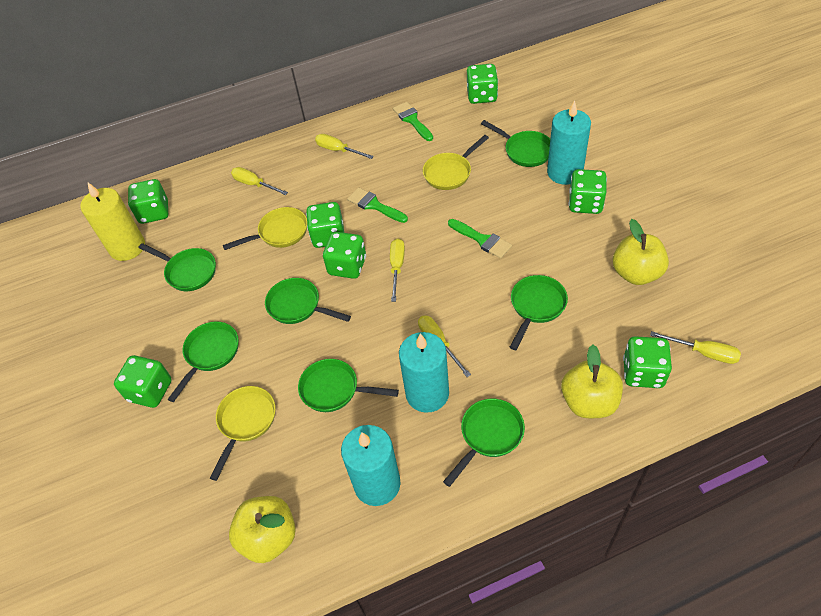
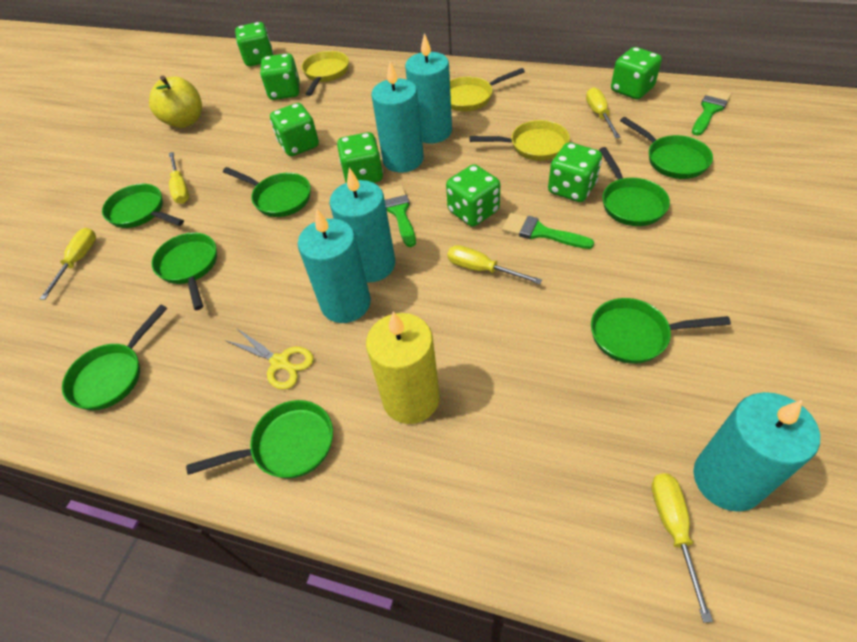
green pan: 7 -> 8
turquoise candle: 3 -> 5
yellow apple: 3 -> 1
yellow scissors: 0 -> 1

